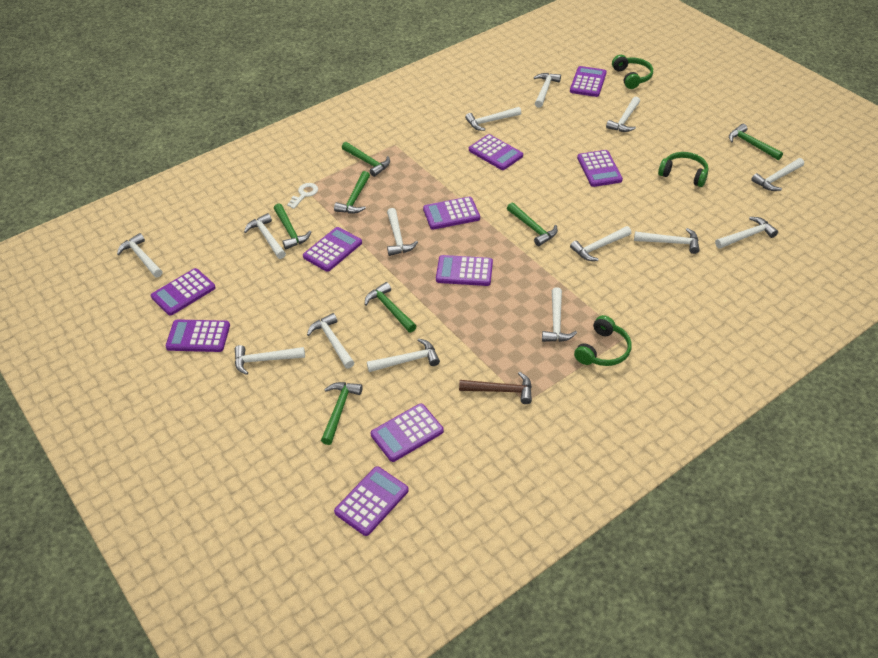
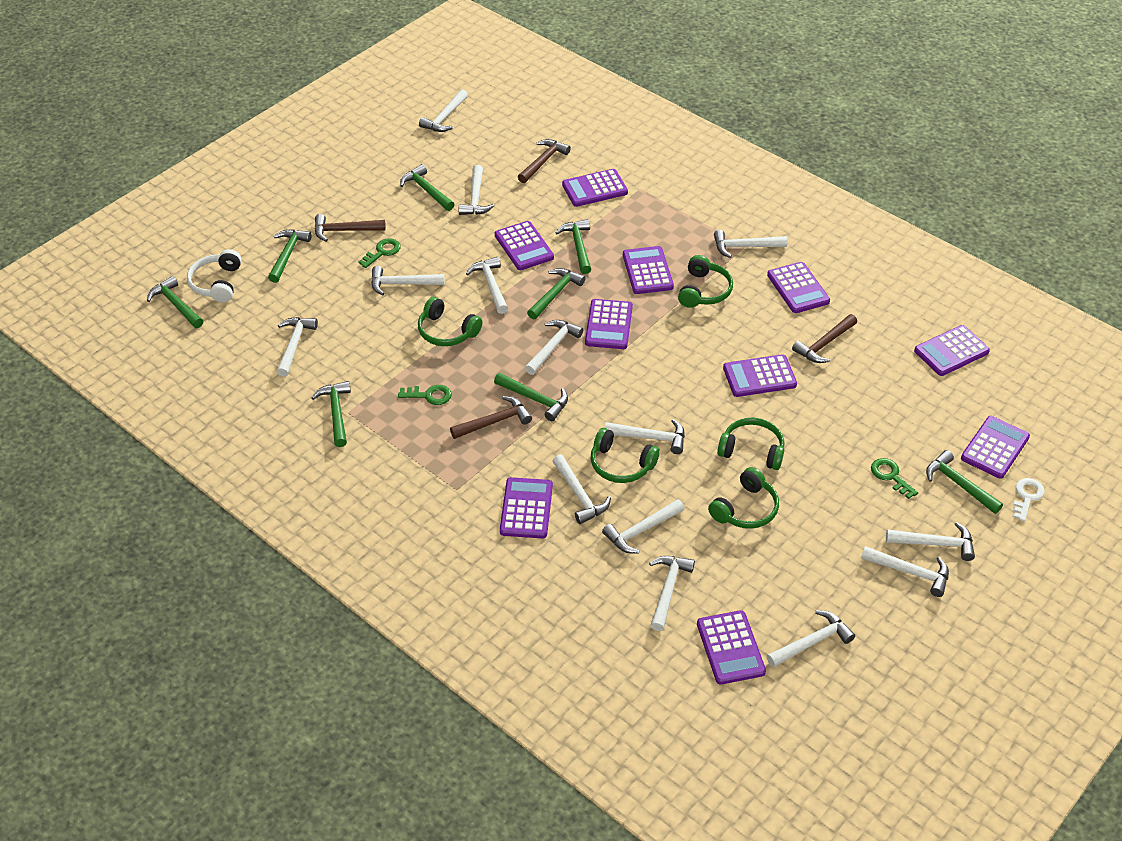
brown hammer: 1 -> 4
green hammer: 7 -> 8
green headphones: 3 -> 5
green key: 0 -> 3
white headphones: 0 -> 1

